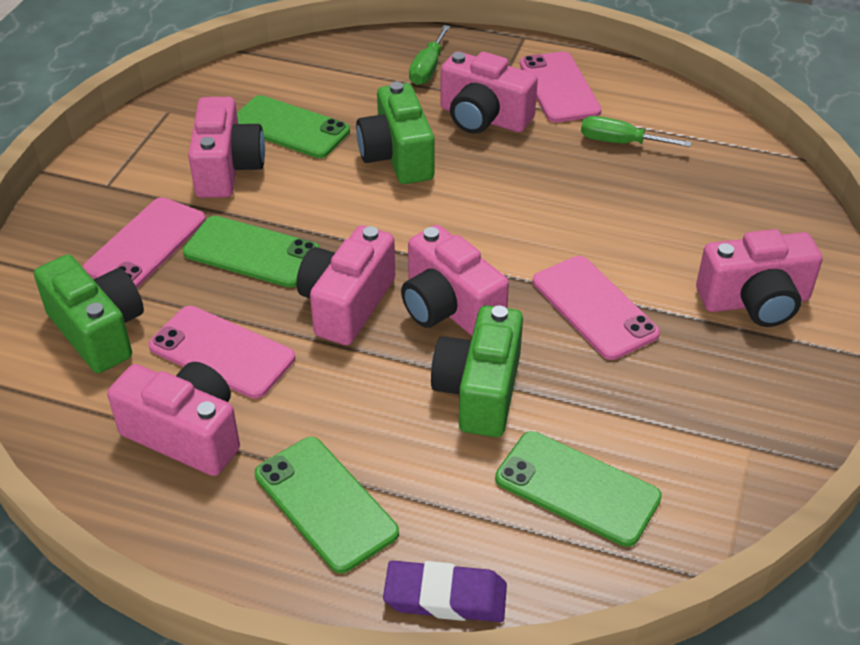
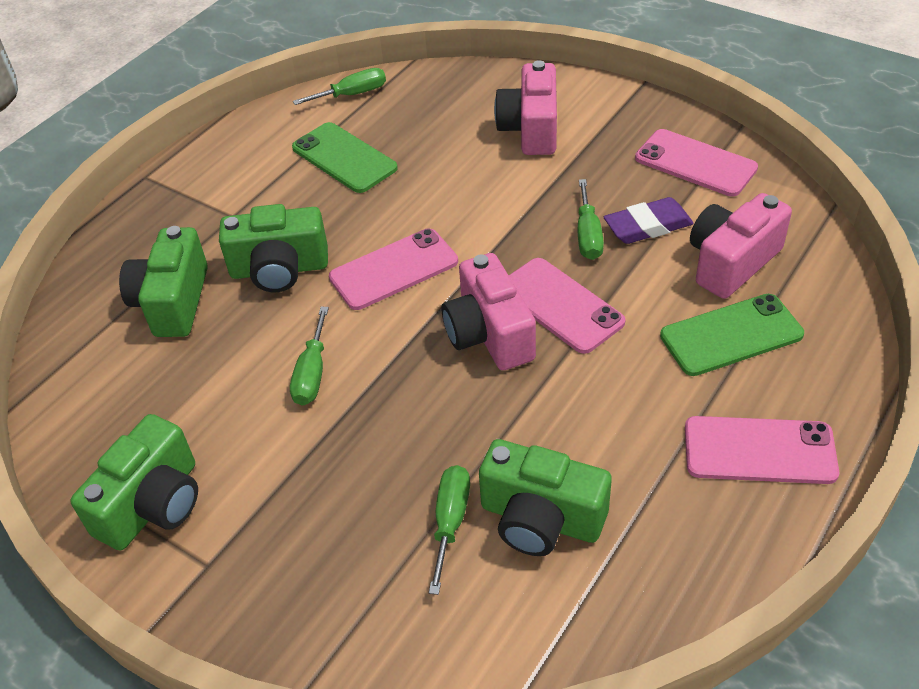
green camera: 3 -> 4
green phone: 4 -> 2
green screwdriver: 2 -> 4
pink camera: 6 -> 3

